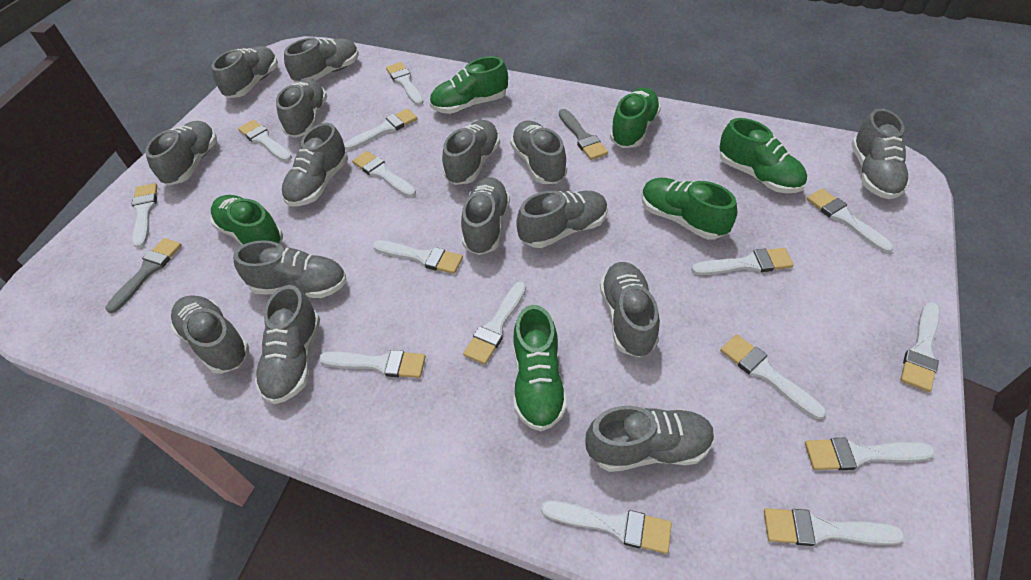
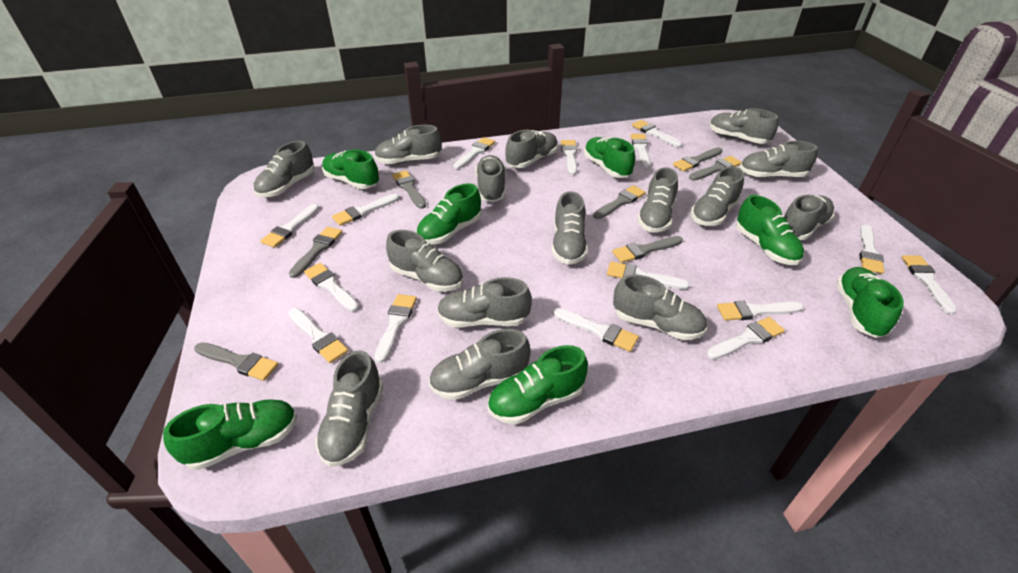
green shoe: 6 -> 7
grey brush: 2 -> 7

